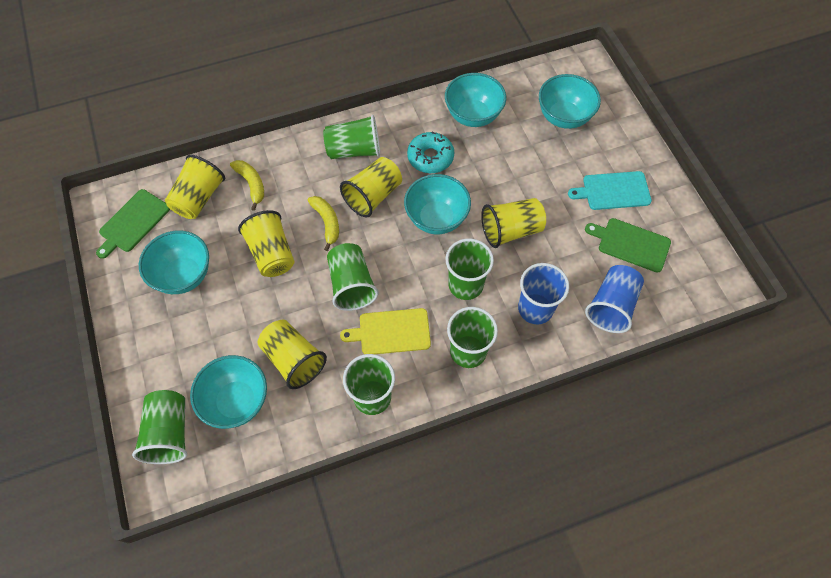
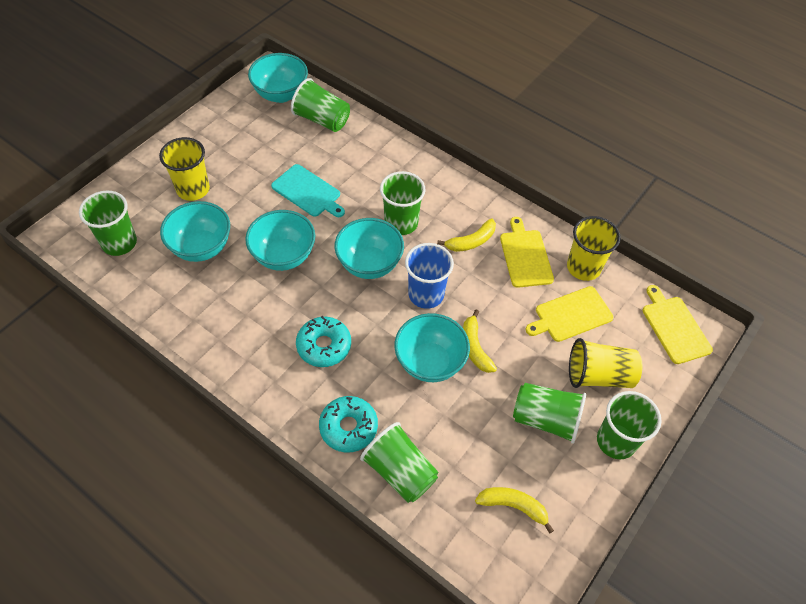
blue cup: 2 -> 1
green cutting board: 2 -> 0
turquoise donut: 1 -> 2
yellow banana: 2 -> 3
yellow cup: 5 -> 3
yellow cutting board: 1 -> 3

